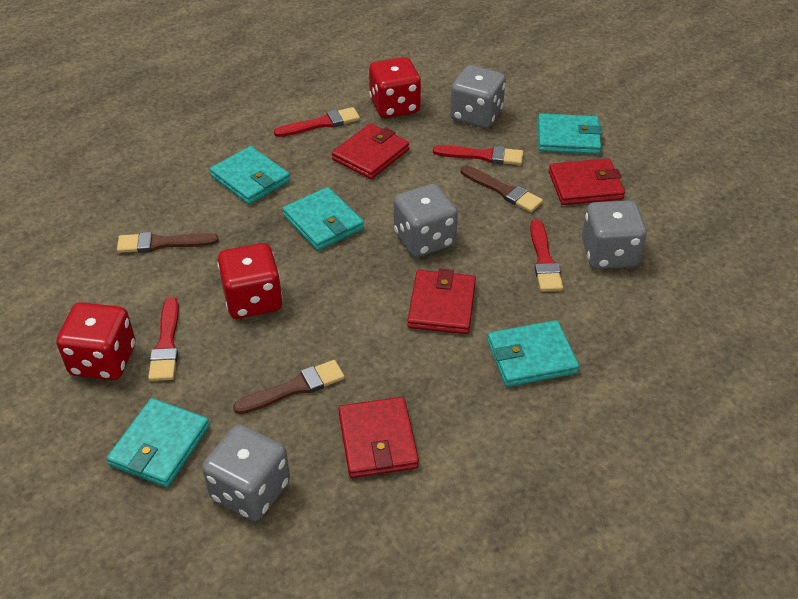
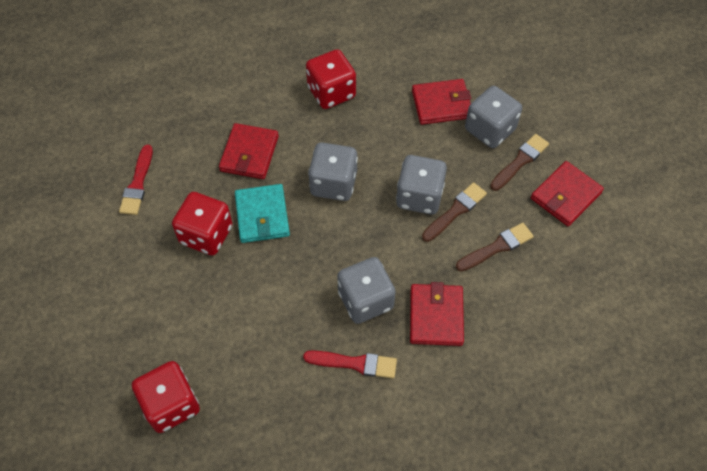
red brush: 4 -> 2
turquoise wallet: 5 -> 1

